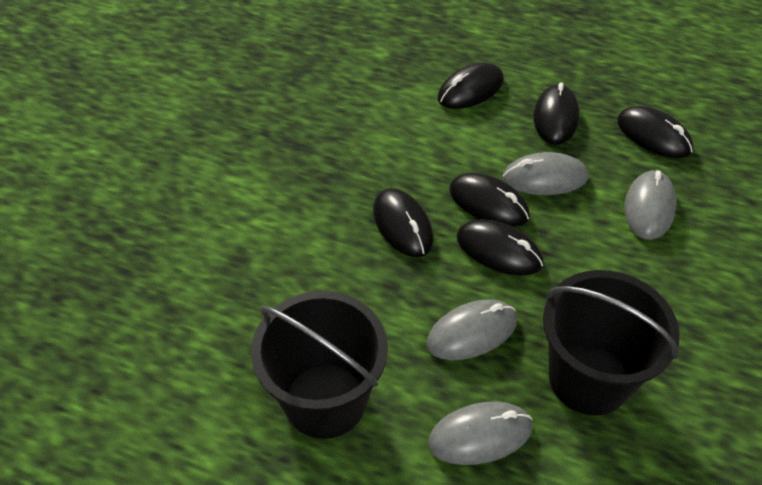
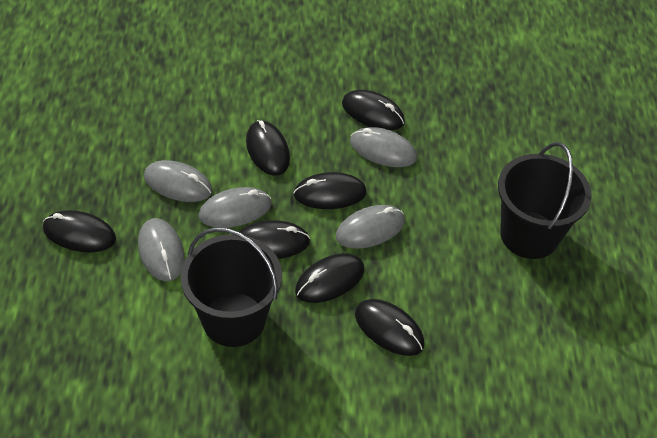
black mouse: 6 -> 7
grey mouse: 4 -> 5

